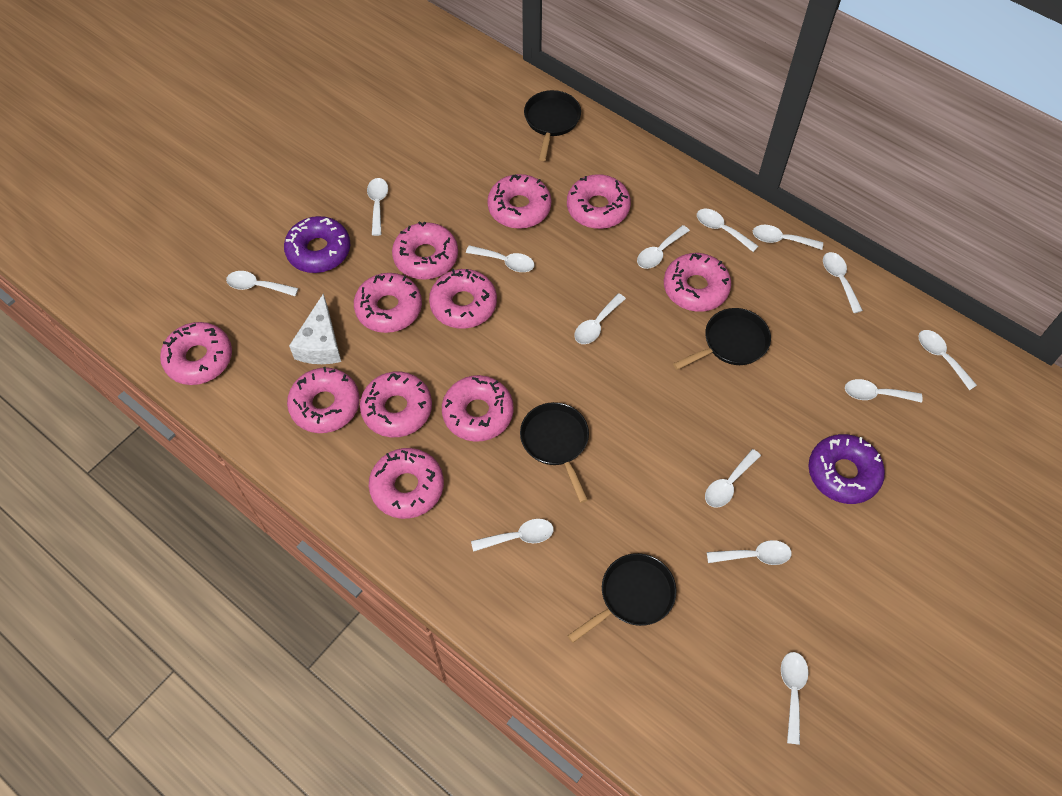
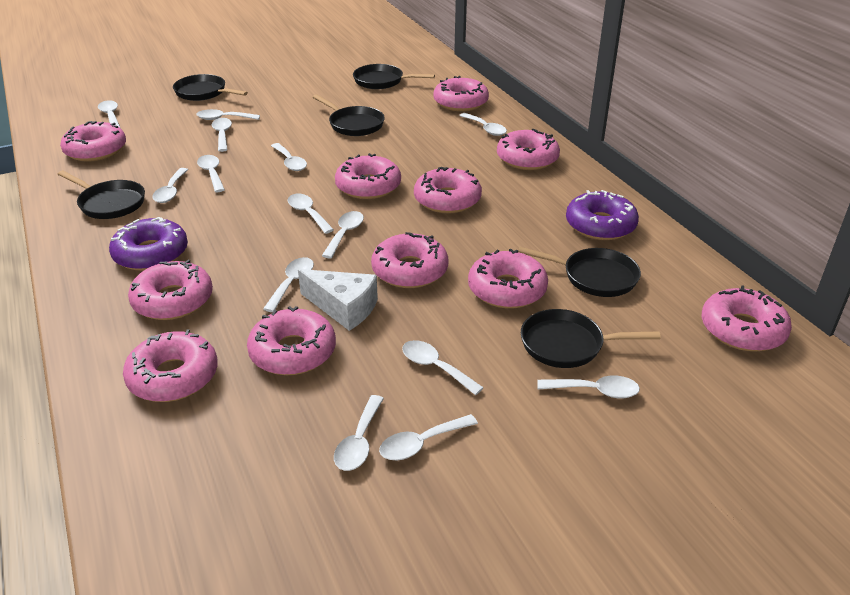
black pan: 4 -> 6

